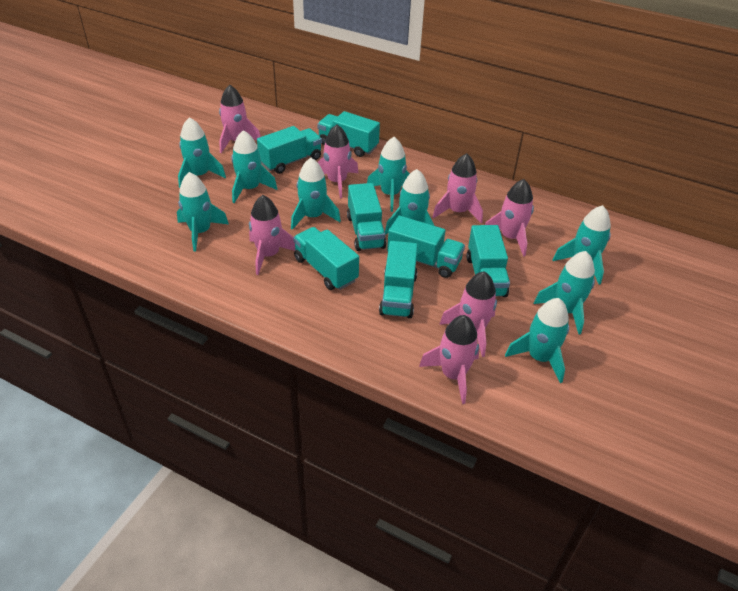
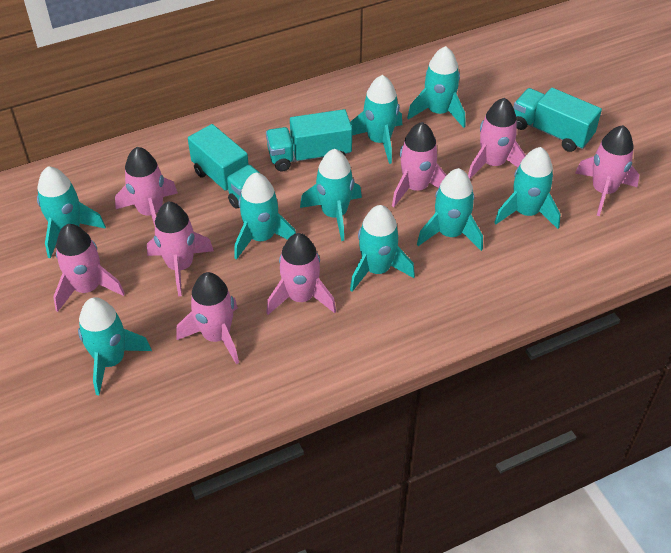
pink rocket: 7 -> 8
turquoise truck: 7 -> 3

